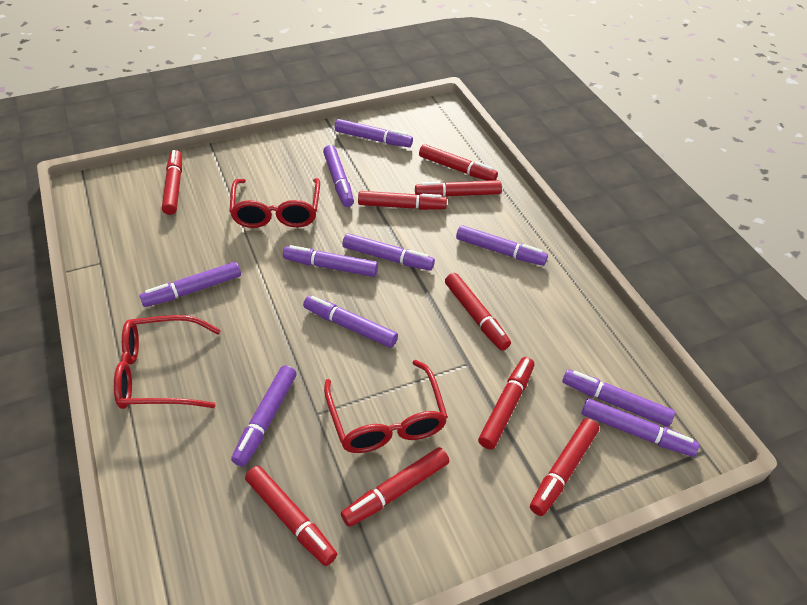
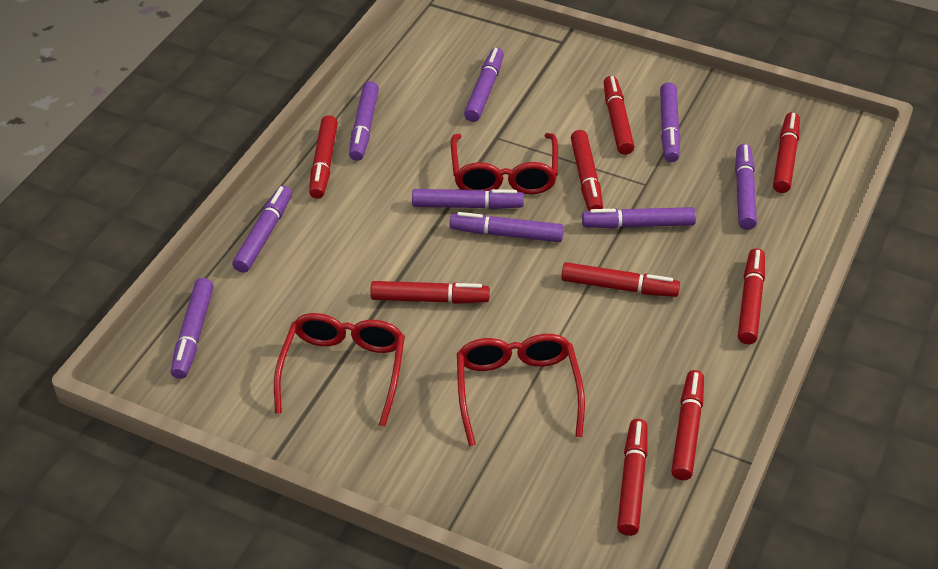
purple marker: 10 -> 9

